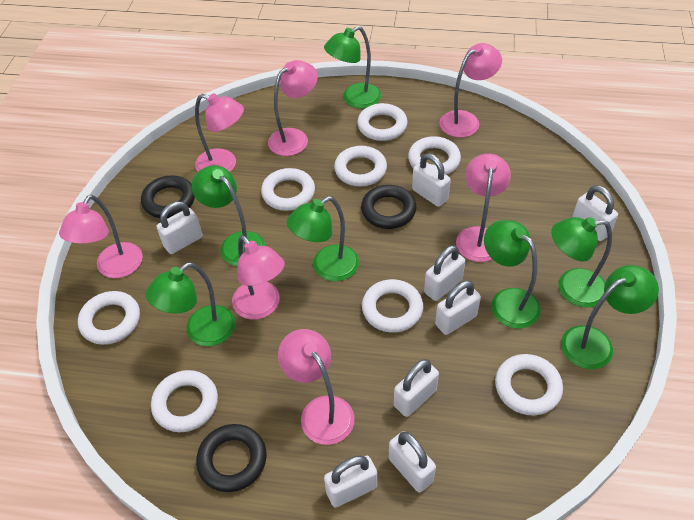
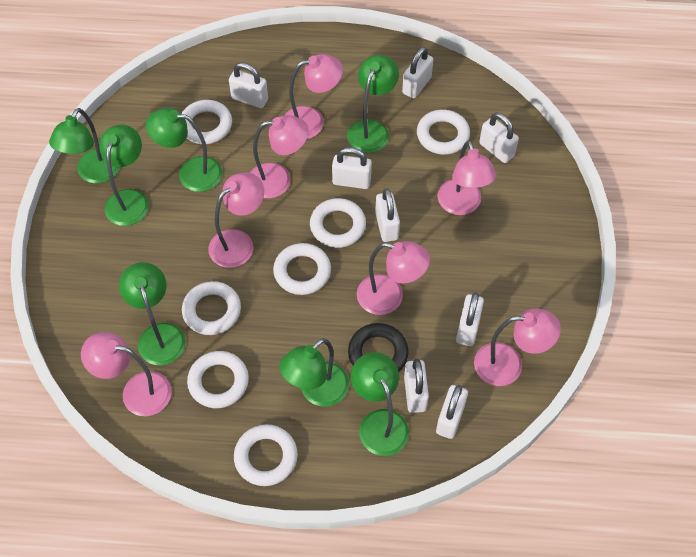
black ring: 3 -> 1
white ring: 8 -> 7

